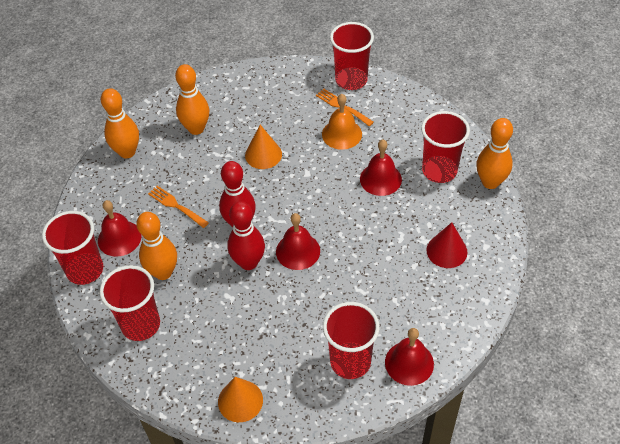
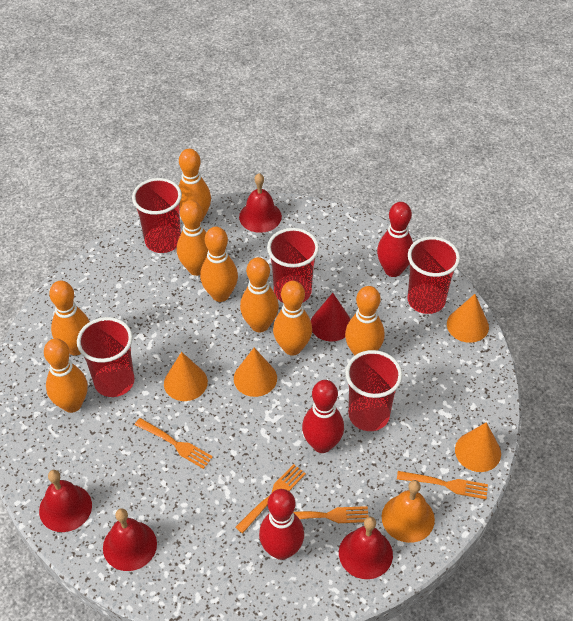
orange bowling pin: 4 -> 8
orange cone: 2 -> 4
orange fork: 2 -> 4
red bowling pin: 2 -> 3

